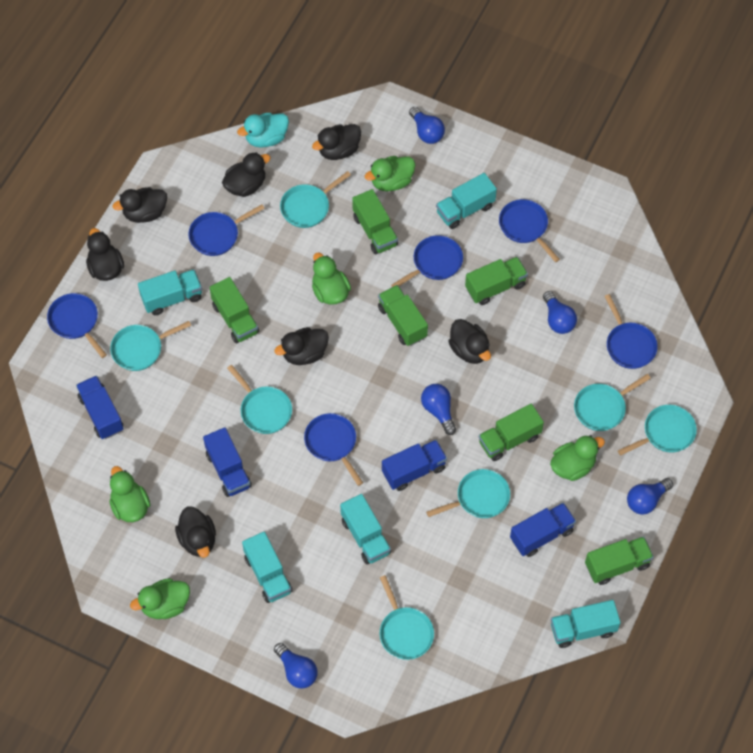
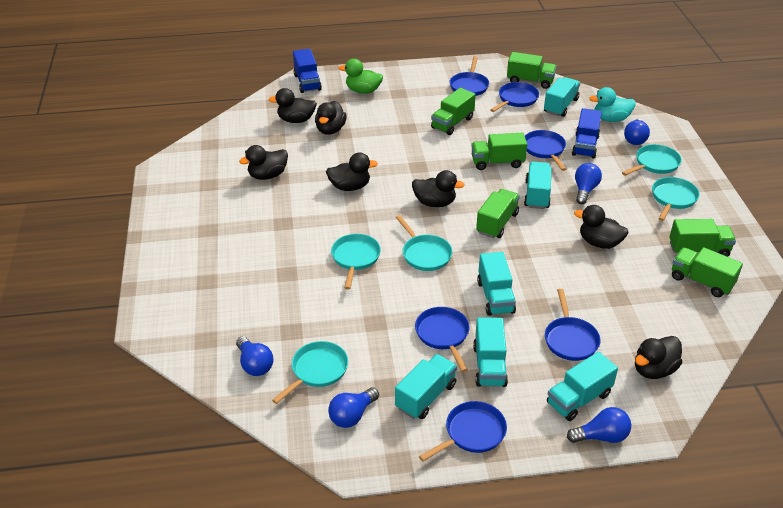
blue truck: 4 -> 2
green duck: 5 -> 1
turquoise pan: 7 -> 5
turquoise truck: 5 -> 6

